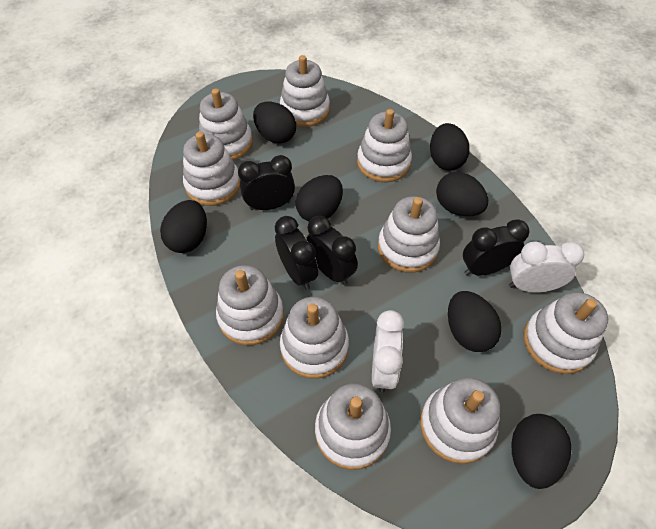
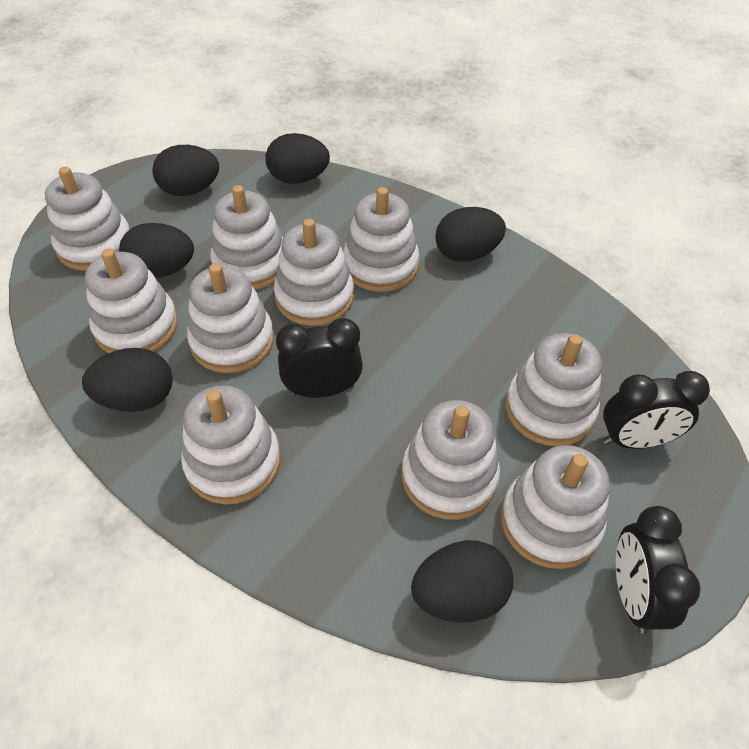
black clock: 4 -> 3
black egg: 7 -> 6
white clock: 2 -> 0

